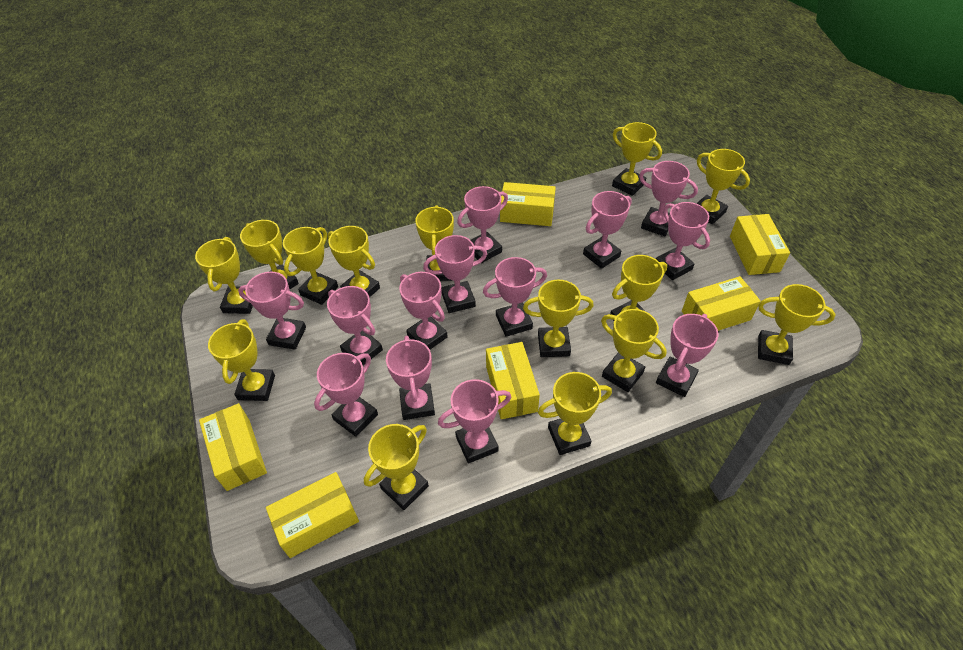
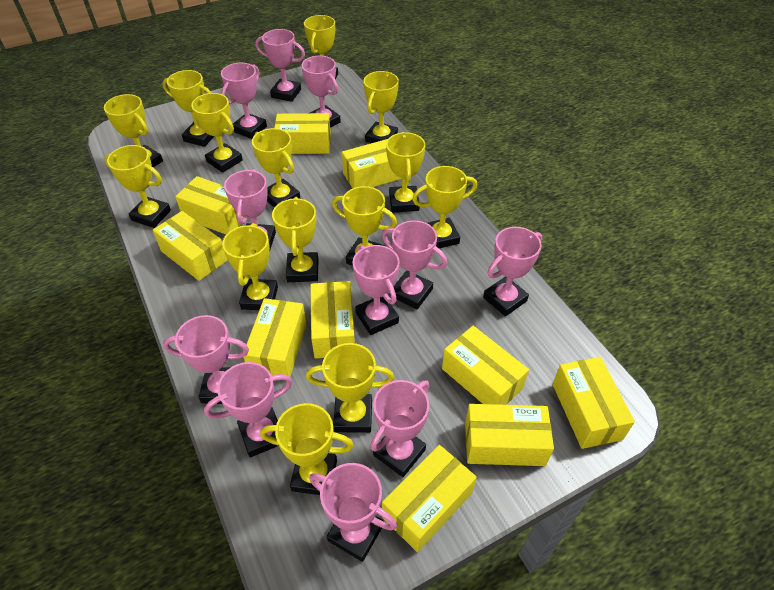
pink trophy: 13 -> 11
yellow box: 6 -> 10

